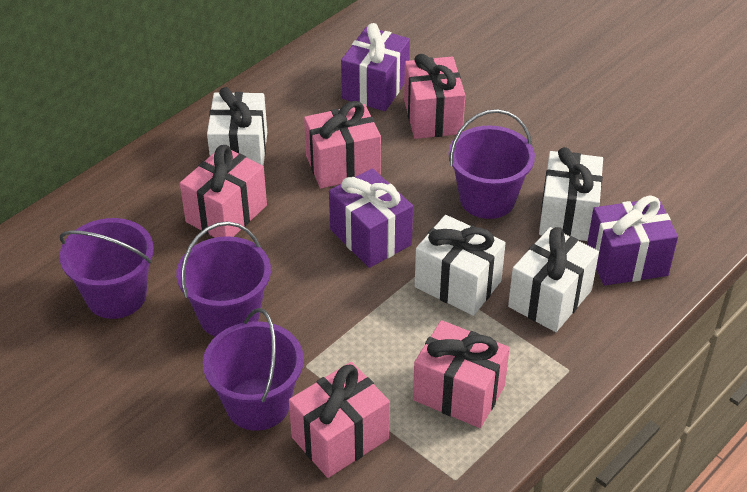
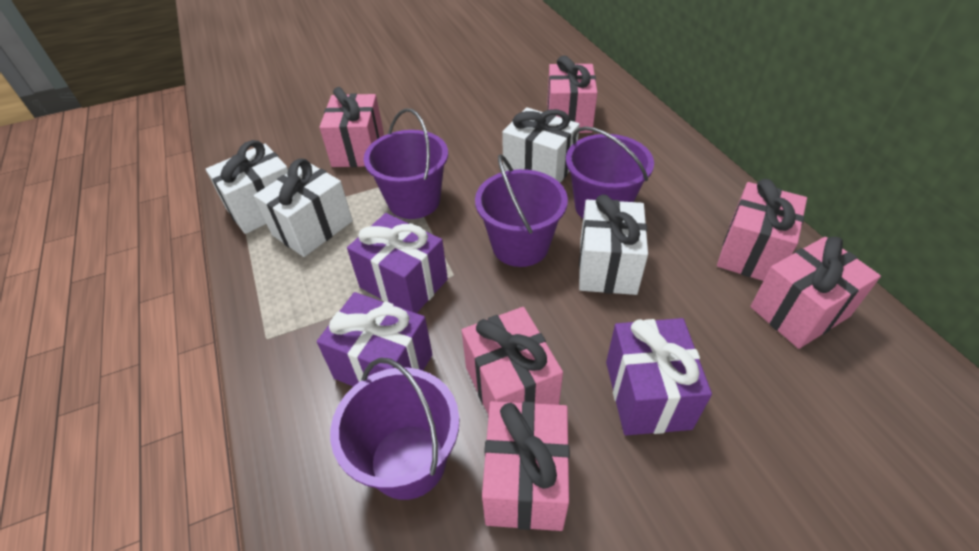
pink gift: 5 -> 6

